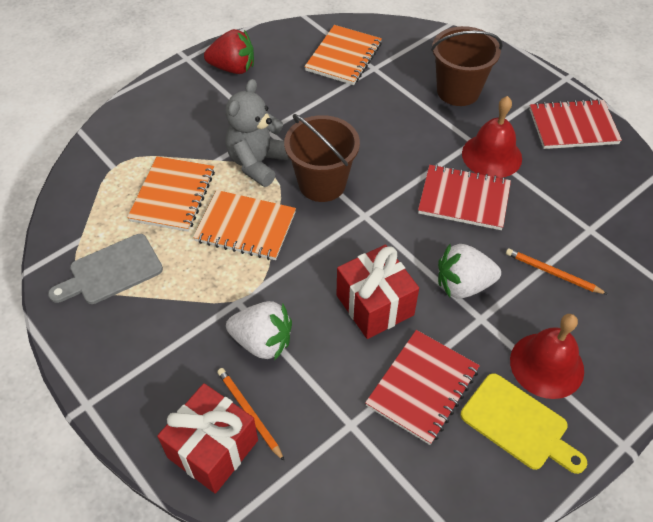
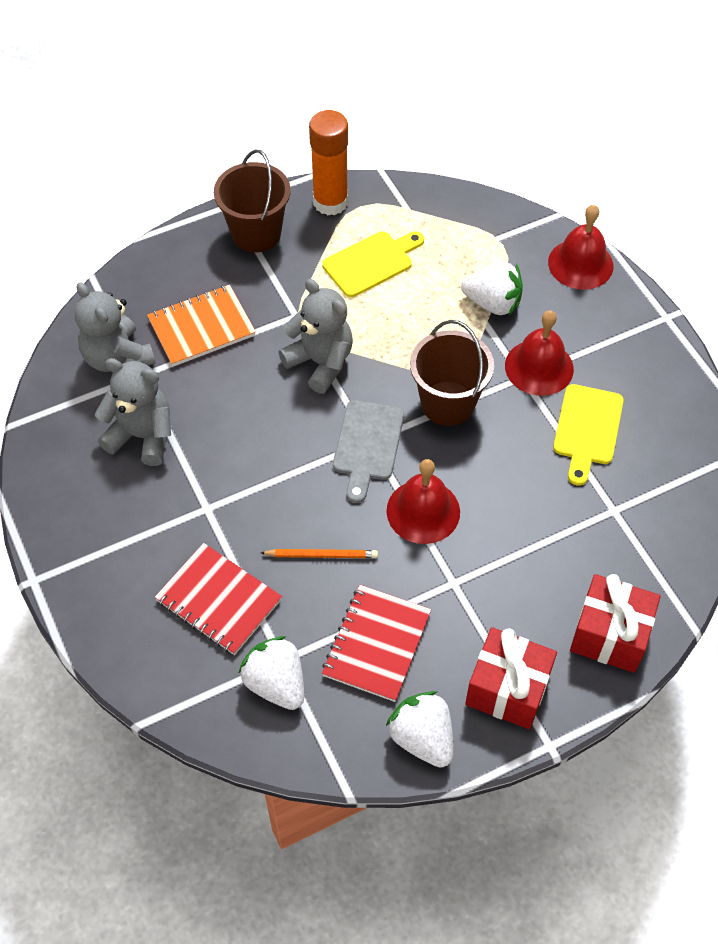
grey teddy bear: 1 -> 3
orange glue stick: 0 -> 1
orange notebook: 3 -> 1
orange pencil: 2 -> 1
red bell: 2 -> 3
red notebook: 3 -> 2
red strawberry: 1 -> 0
white strawberry: 2 -> 3
yellow cutting board: 1 -> 2

